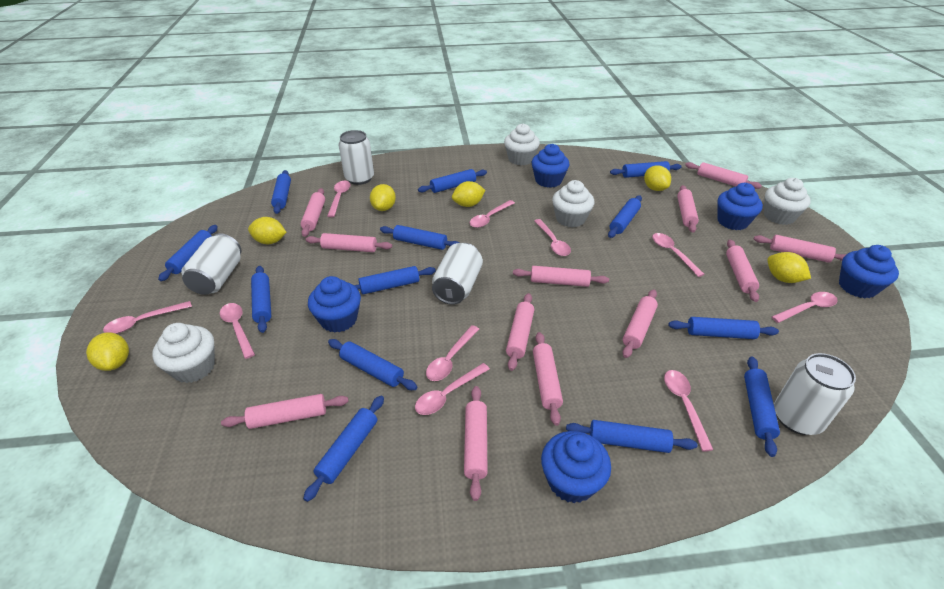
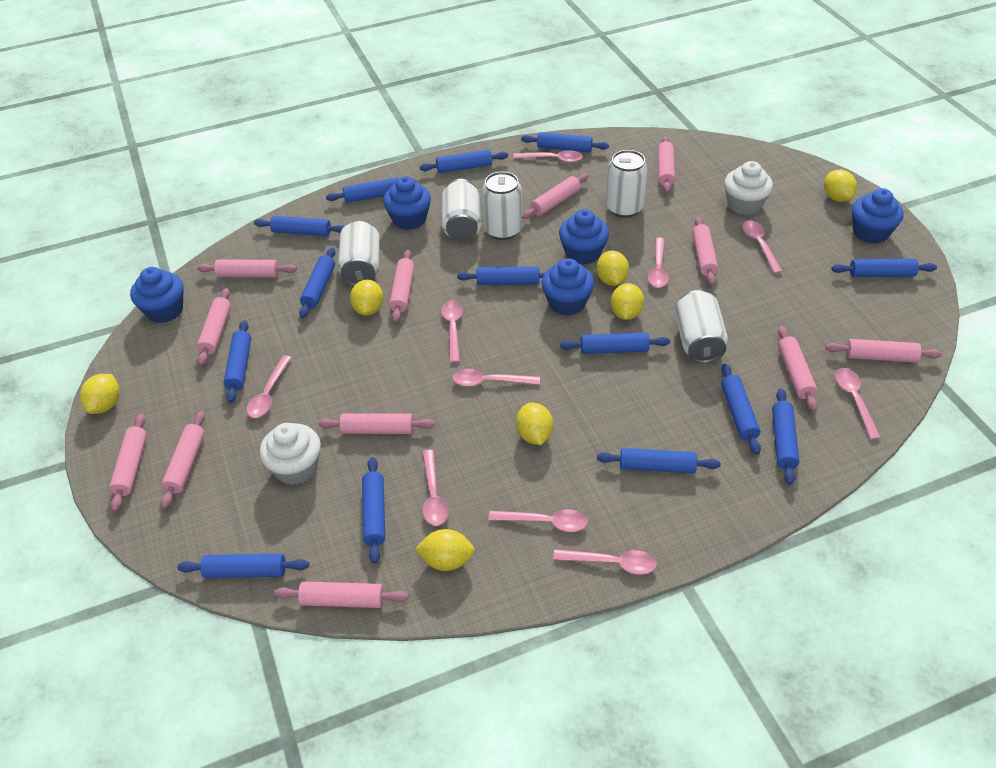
blue rolling pin: 13 -> 14
white can: 4 -> 5
white cupcake: 4 -> 2
yellow lemon: 6 -> 7

